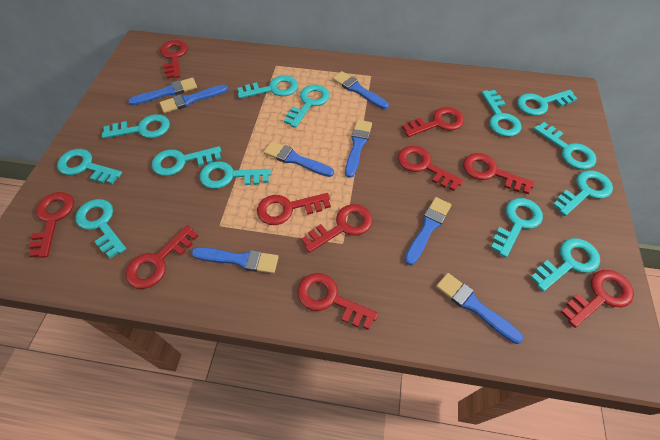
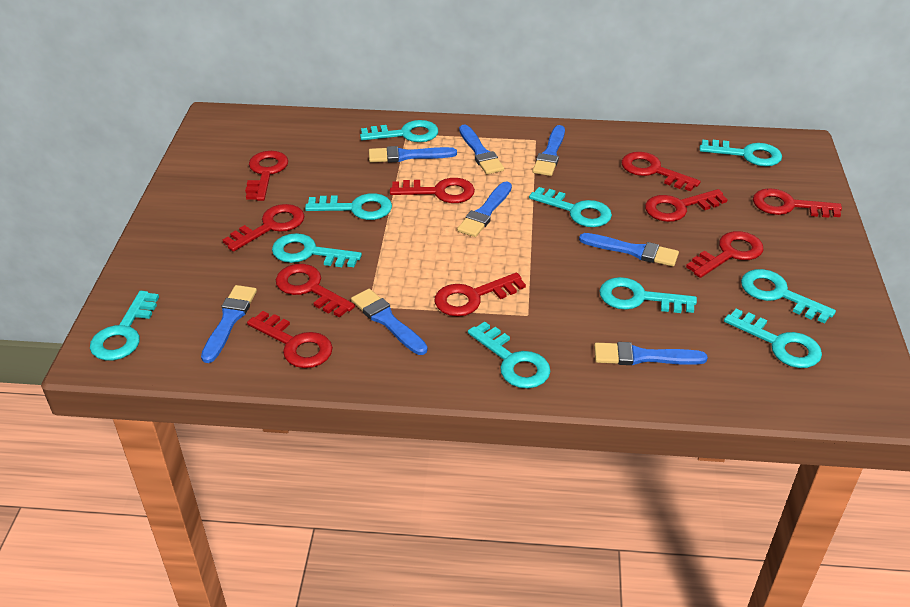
turquoise key: 13 -> 10

